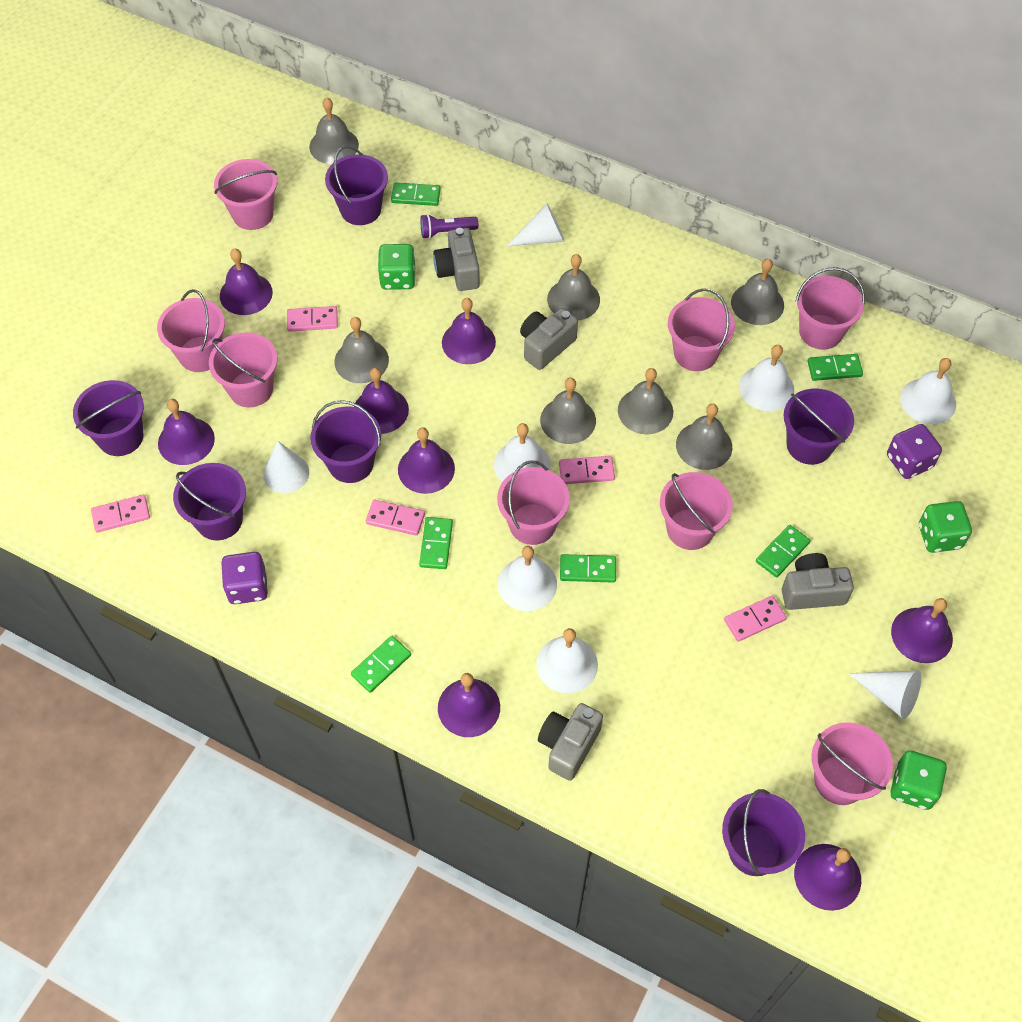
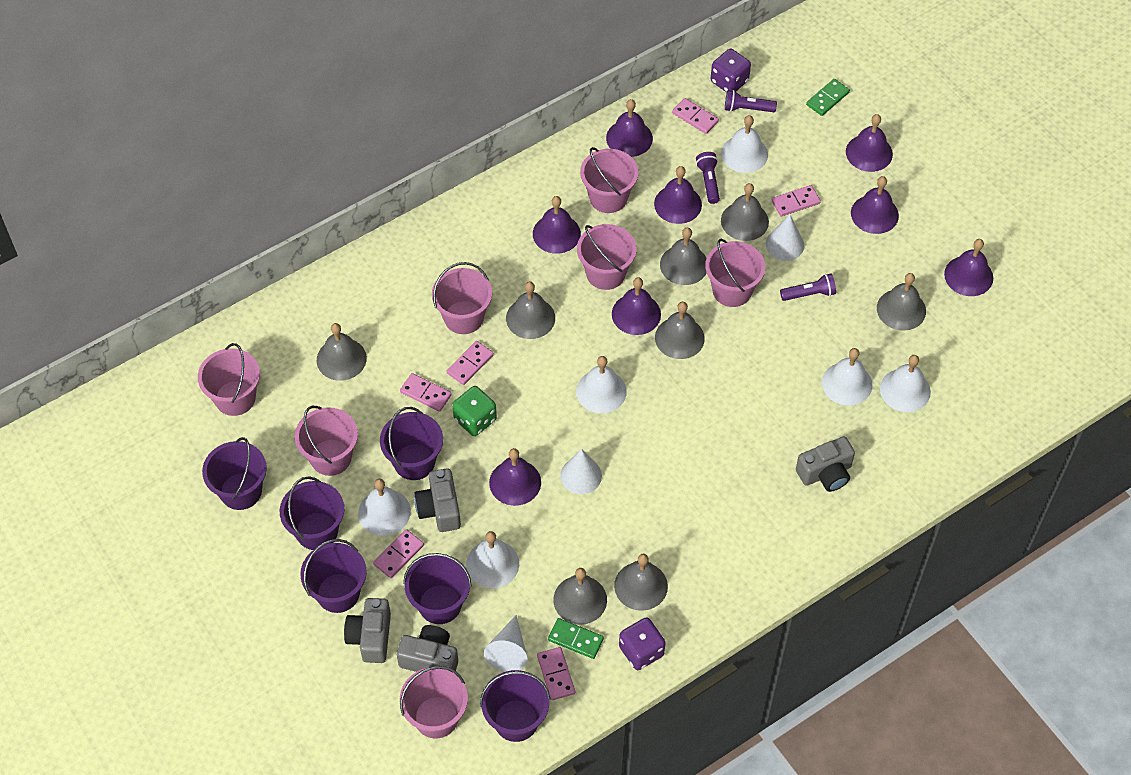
green dice: 3 -> 1
green domino: 6 -> 2
grey bell: 7 -> 8
pink bucket: 8 -> 7
pink domino: 5 -> 6
purple flashlight: 1 -> 3
white bell: 5 -> 6

